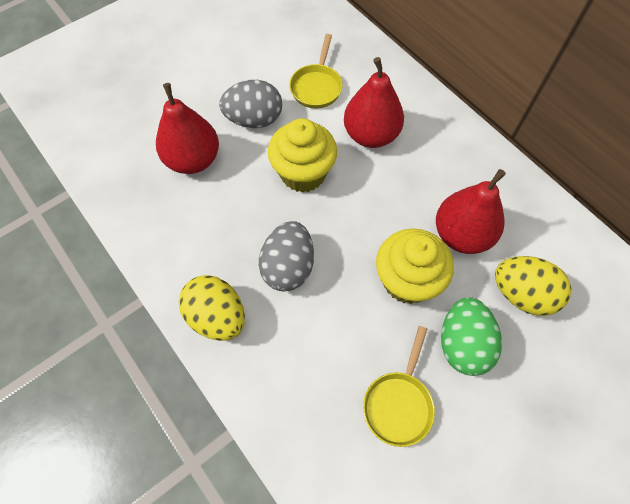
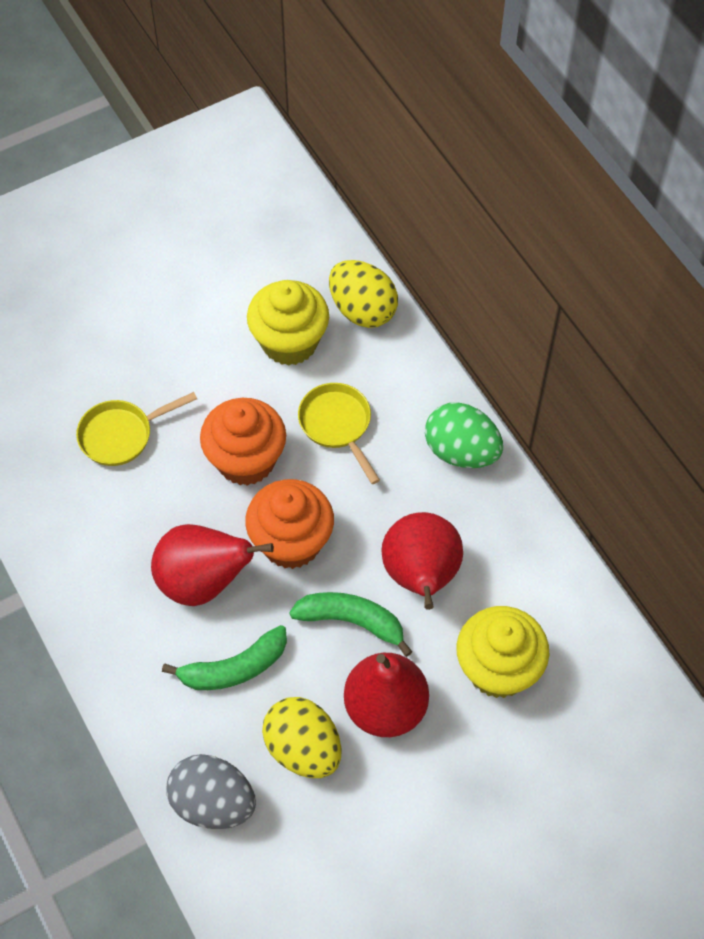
green banana: 0 -> 2
grey egg: 2 -> 1
orange cupcake: 0 -> 2

